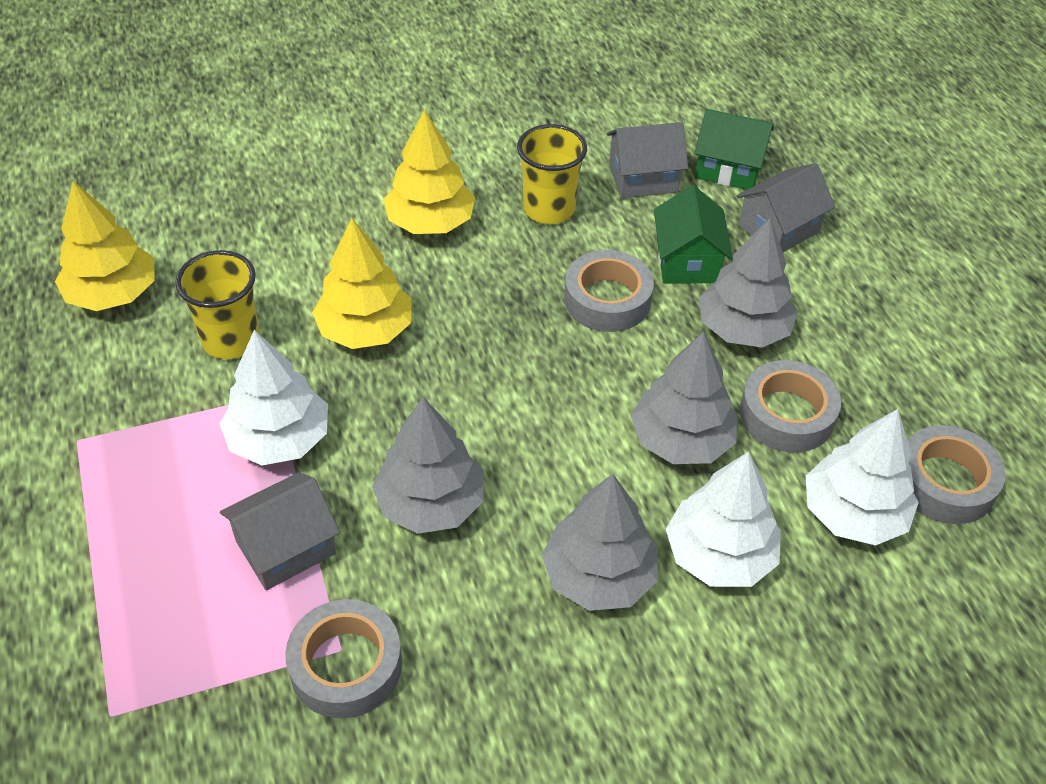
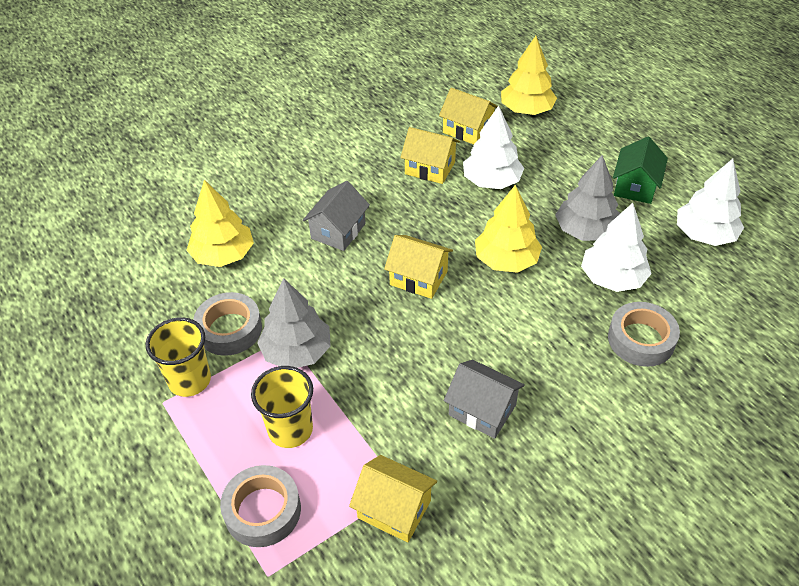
green house: 2 -> 1
grey house: 3 -> 2
grey tape: 4 -> 3
grey tree: 4 -> 2
yellow house: 0 -> 4

